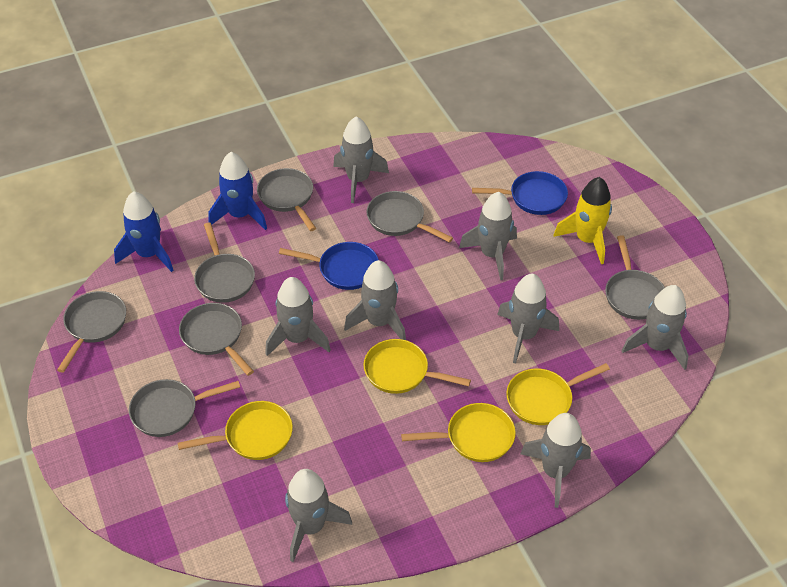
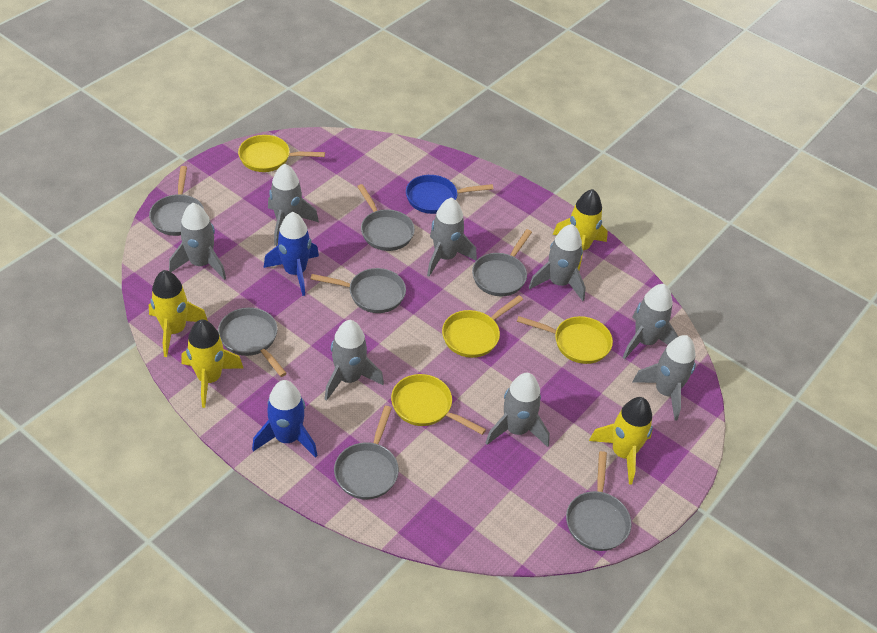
blue pan: 2 -> 1
yellow rocket: 1 -> 4

